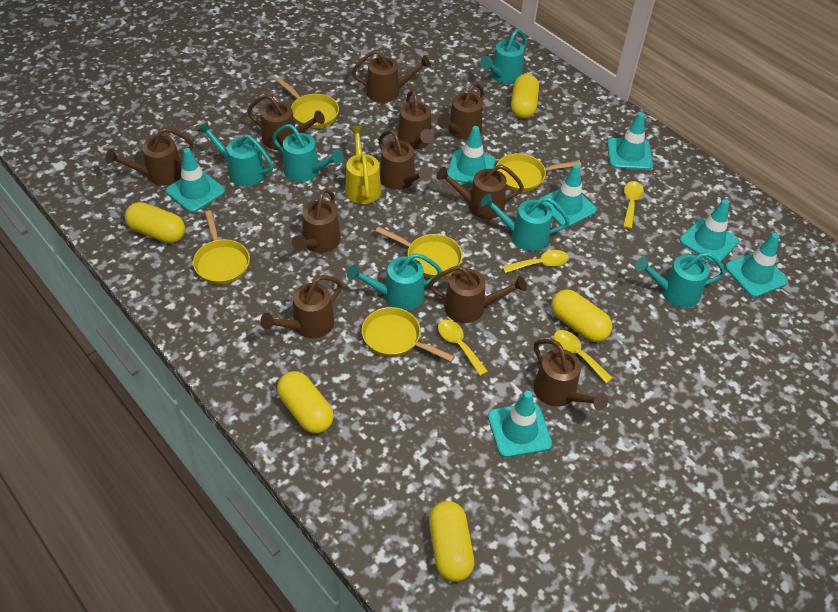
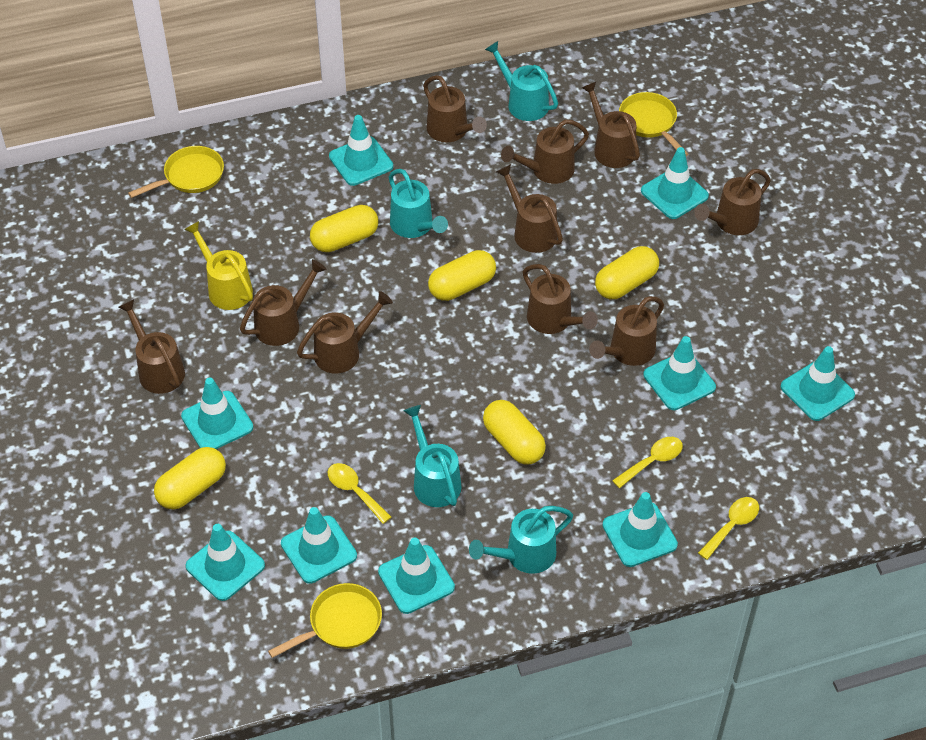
brown watering can: 11 -> 10
turquoise traffic cone: 7 -> 9
turquoise watering can: 6 -> 4
yellow pan: 5 -> 3
yellow spoon: 4 -> 3

